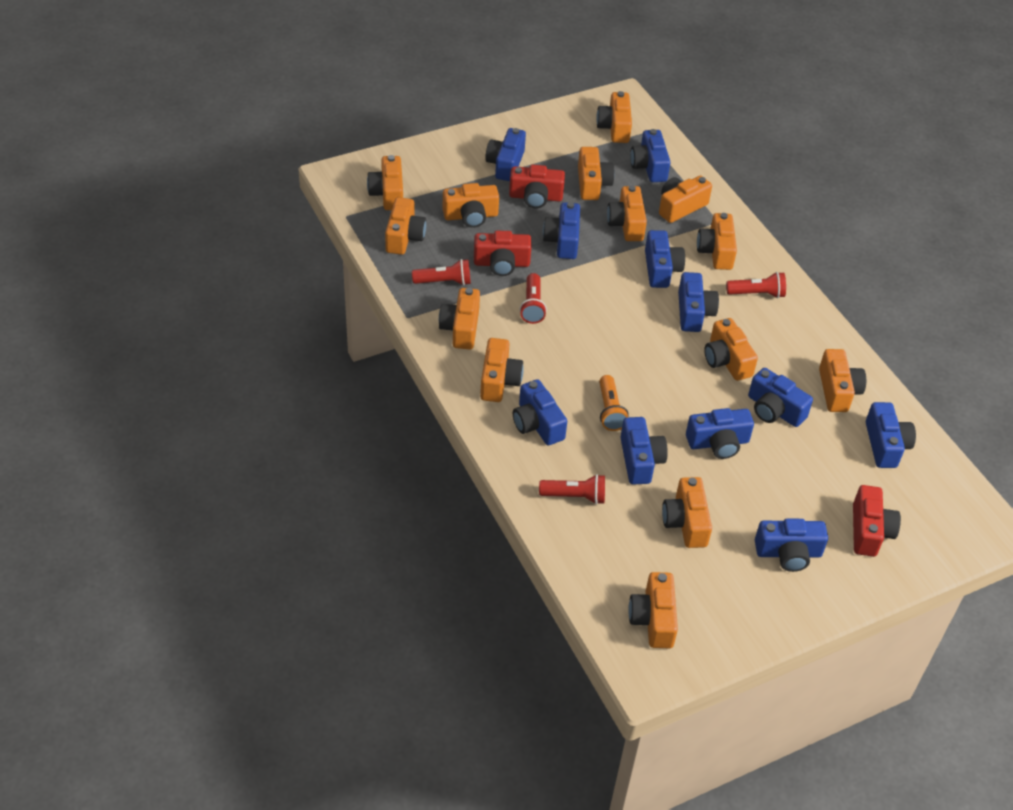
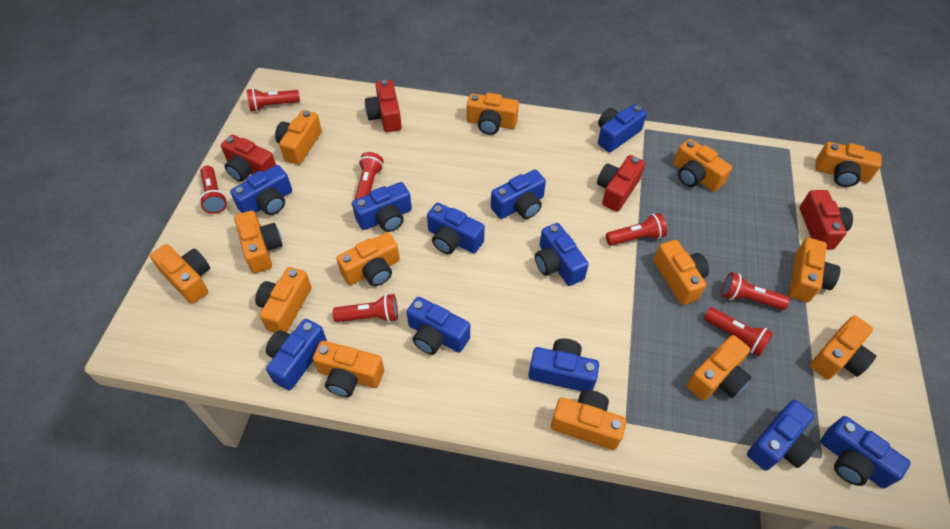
orange flashlight: 1 -> 0
red camera: 3 -> 4
red flashlight: 4 -> 7

